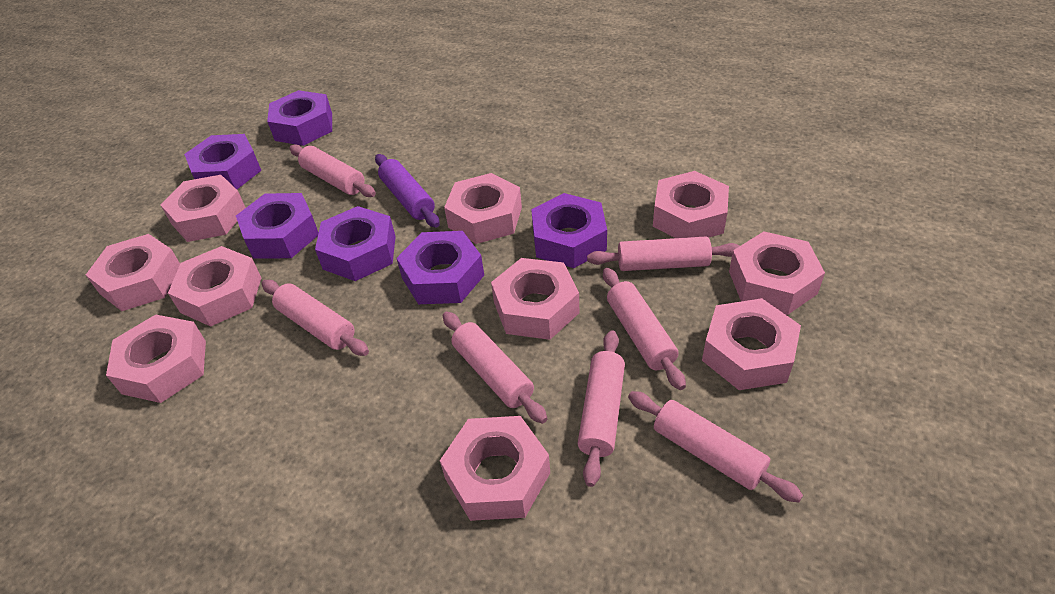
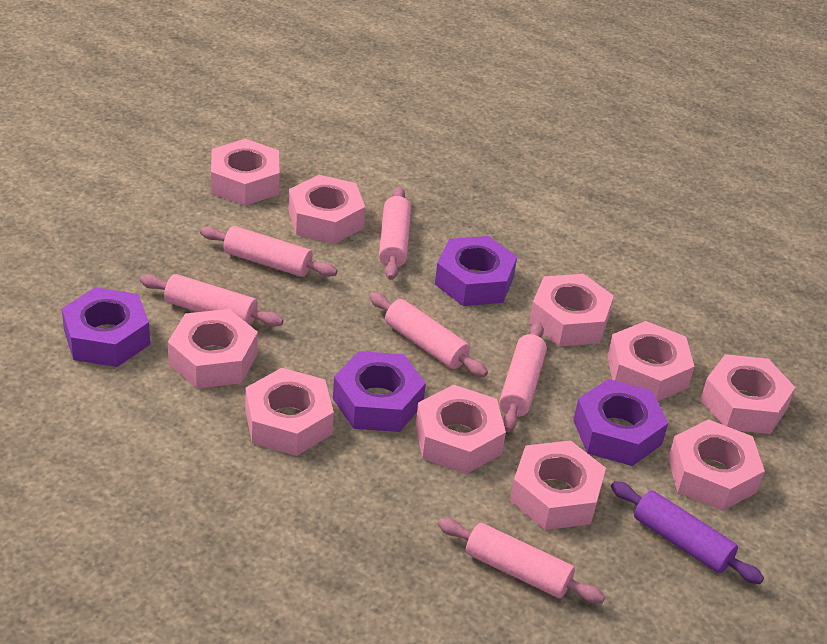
pink rolling pin: 7 -> 6
purple nut: 6 -> 4

